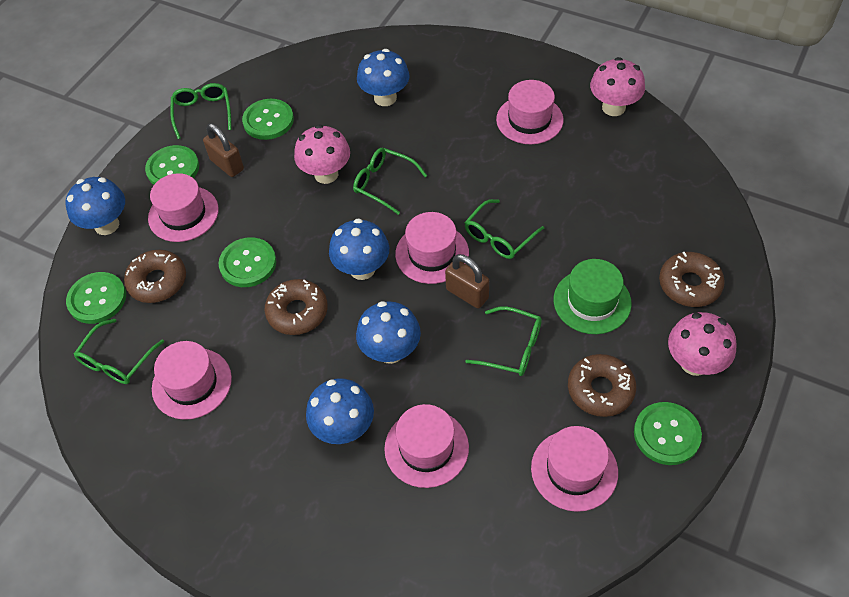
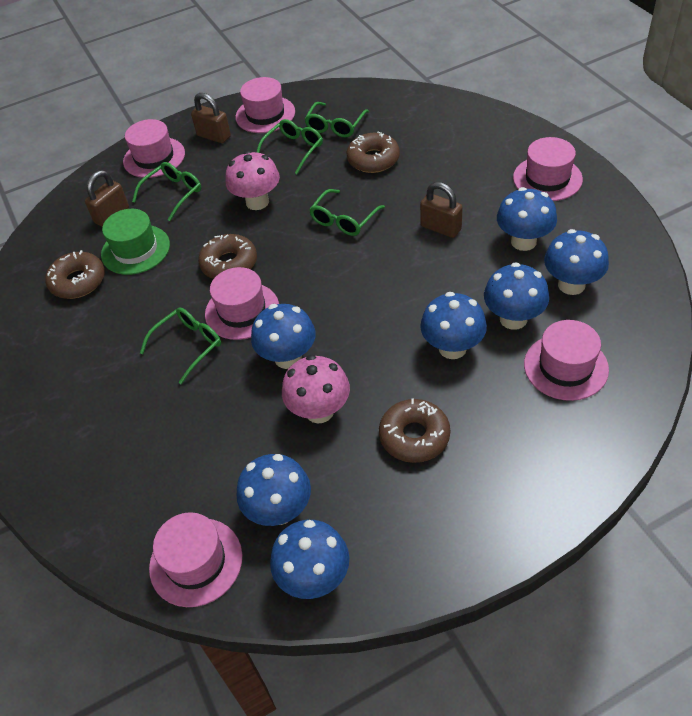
blue mushroom: 5 -> 7
brown padlock: 2 -> 3
green button: 5 -> 0
pink mushroom: 3 -> 2

